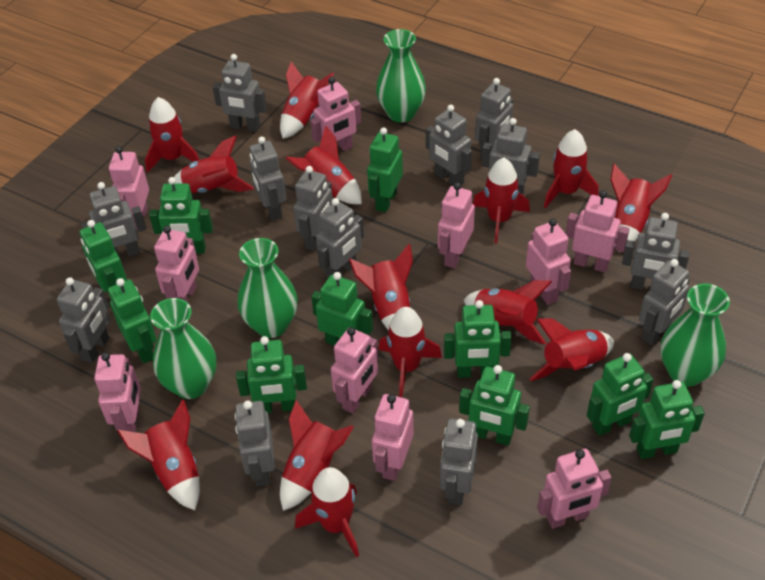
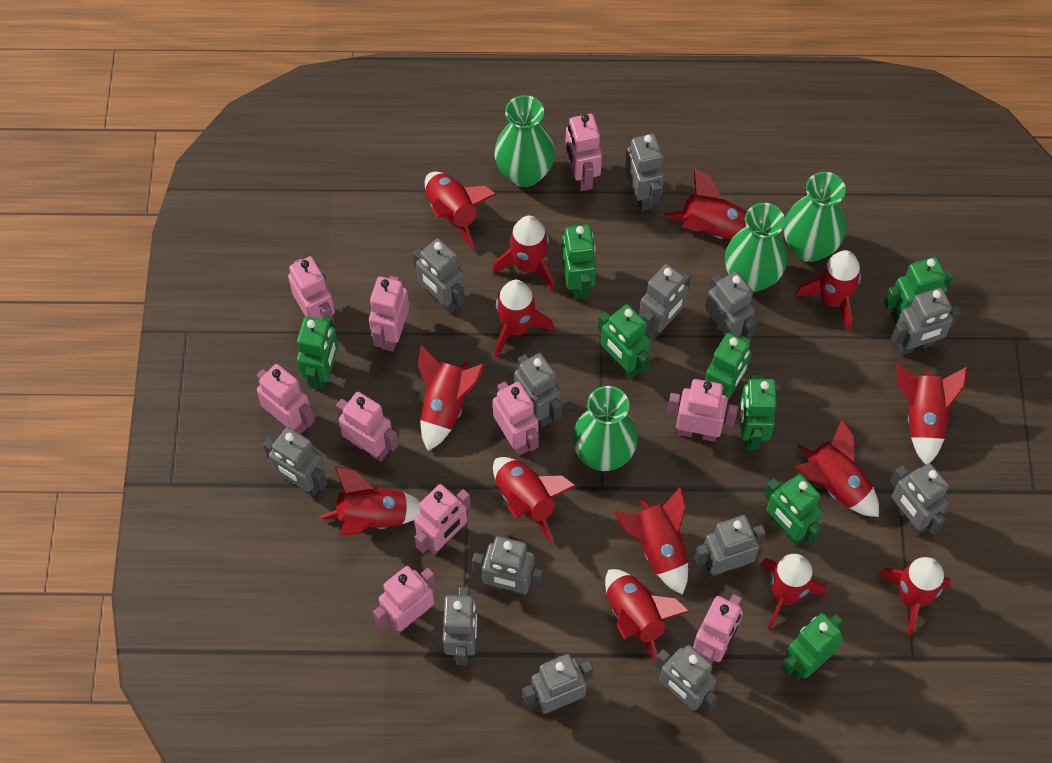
green robot: 10 -> 8

